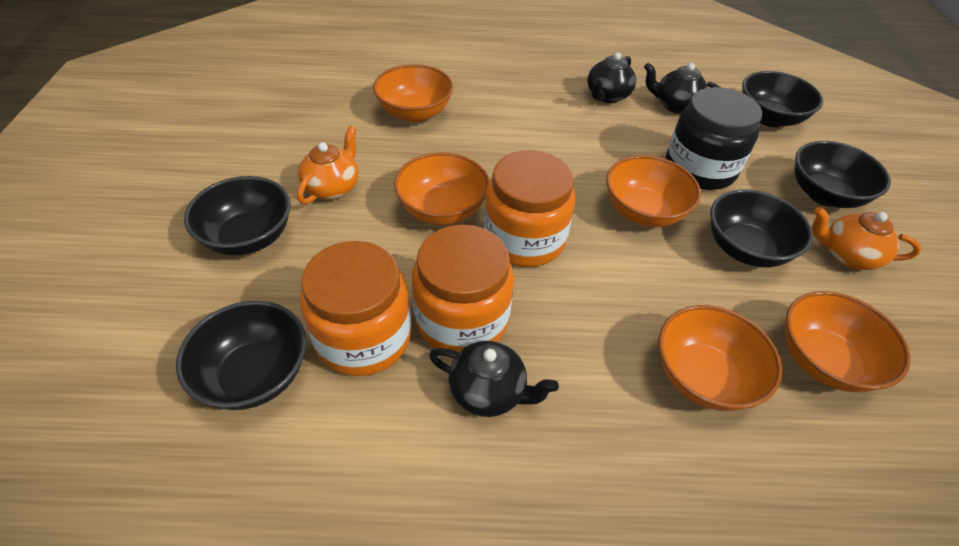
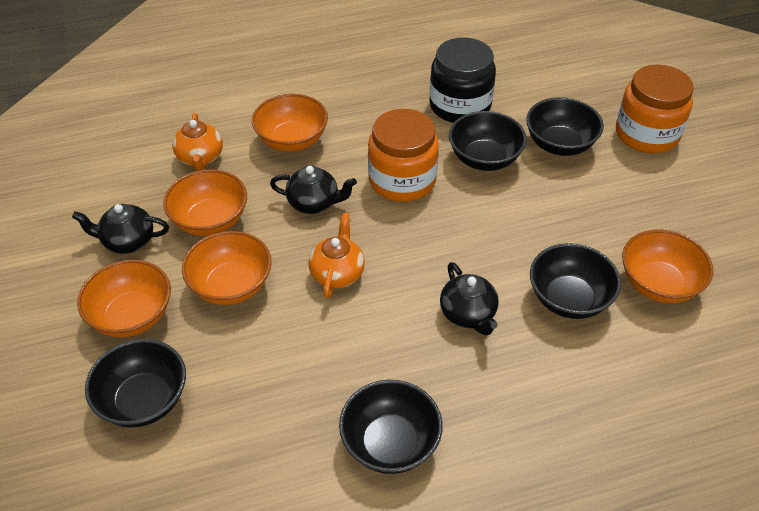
orange jar: 3 -> 2

